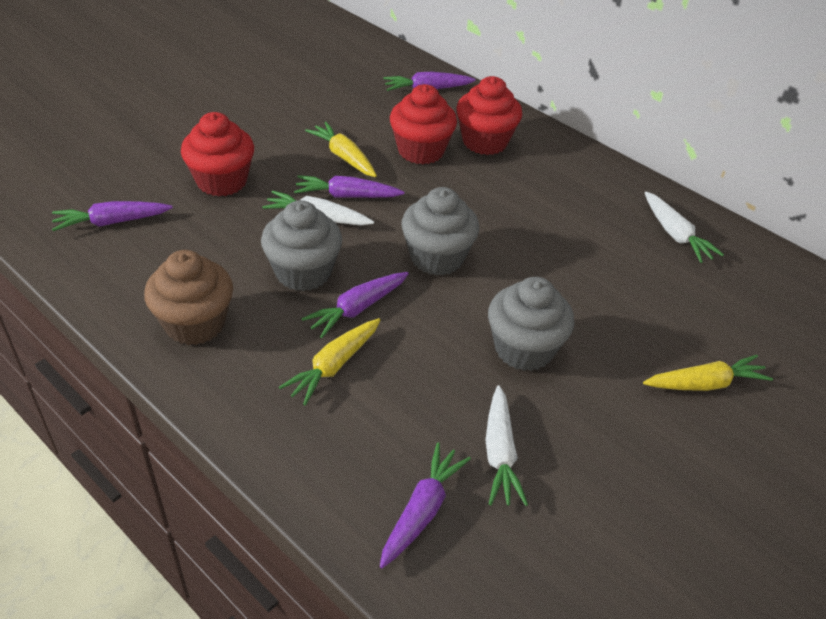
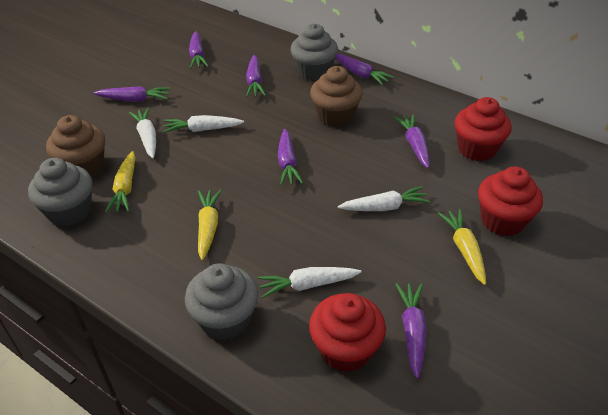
brown cupcake: 1 -> 2
purple carrot: 5 -> 7
white carrot: 3 -> 4

